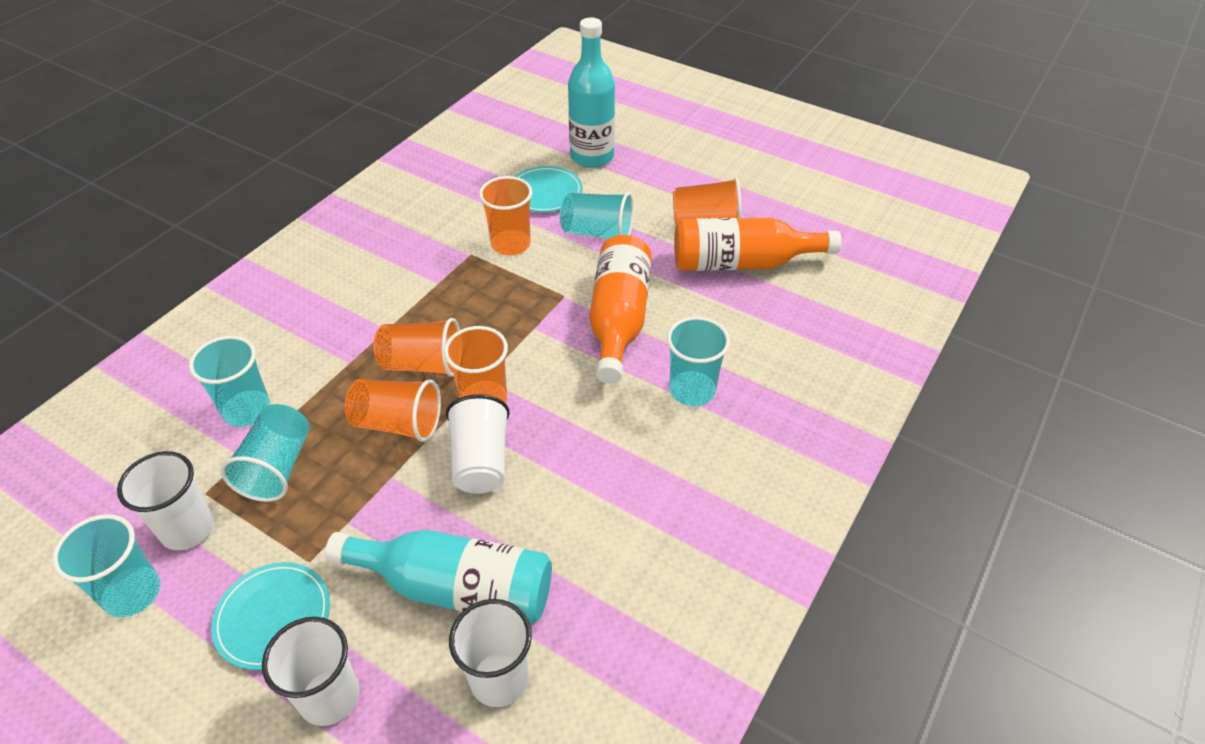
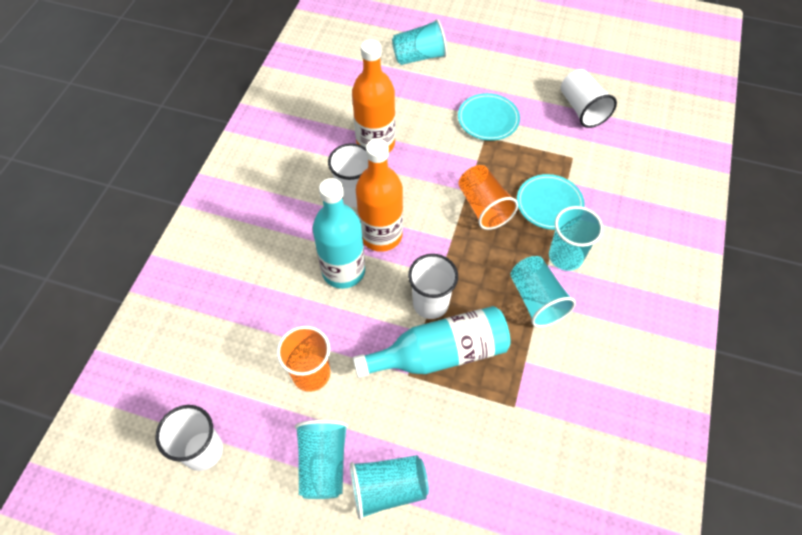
orange cup: 5 -> 2

